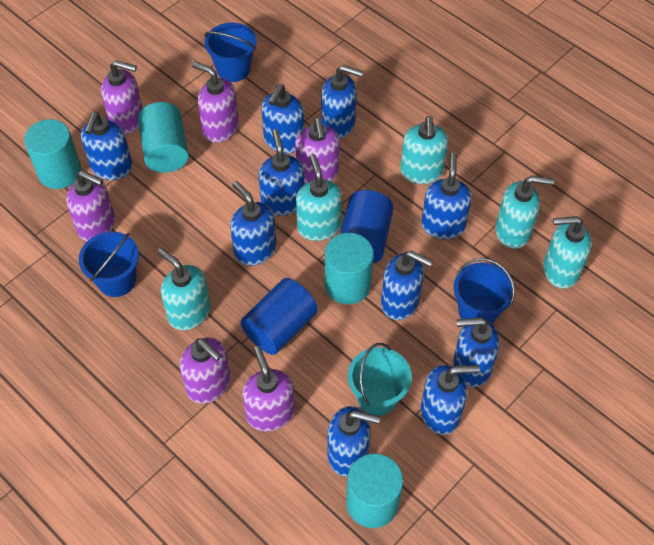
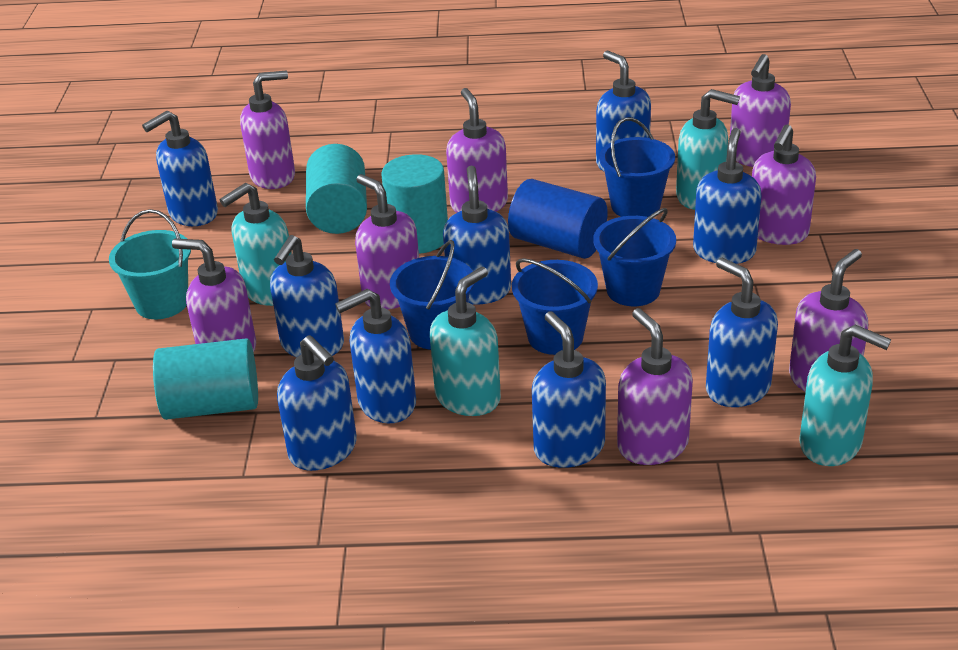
blue bucket: 3 -> 4
blue cylinder: 2 -> 1
blue soap dispenser: 10 -> 9
purple soap dispenser: 6 -> 8
turquoise cylinder: 4 -> 3
turquoise soap dispenser: 5 -> 4

